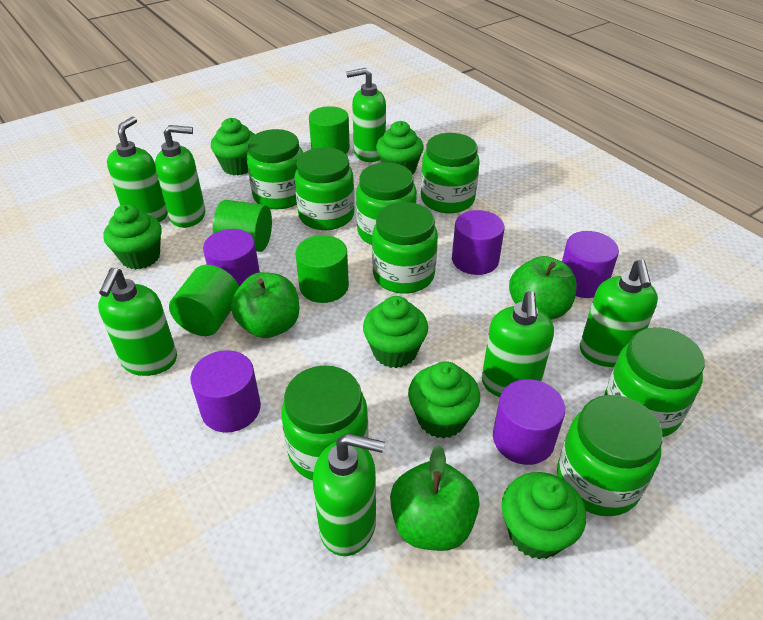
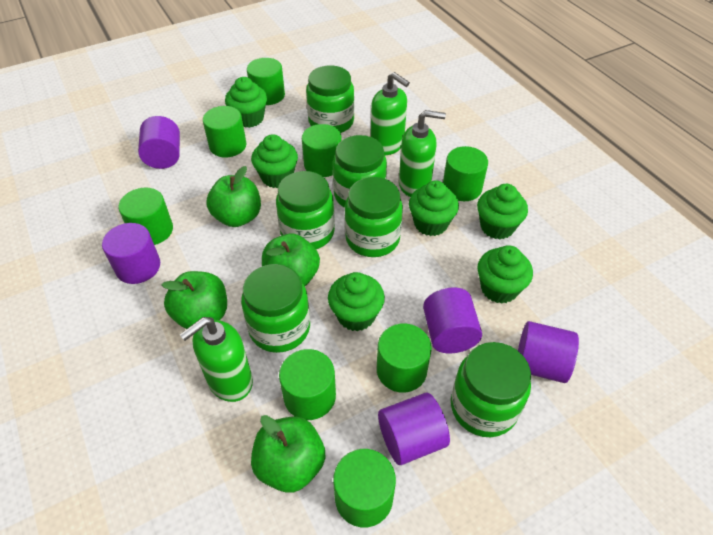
green apple: 3 -> 4
green cylinder: 4 -> 8
green jar: 8 -> 6
green soap dispenser: 7 -> 3

